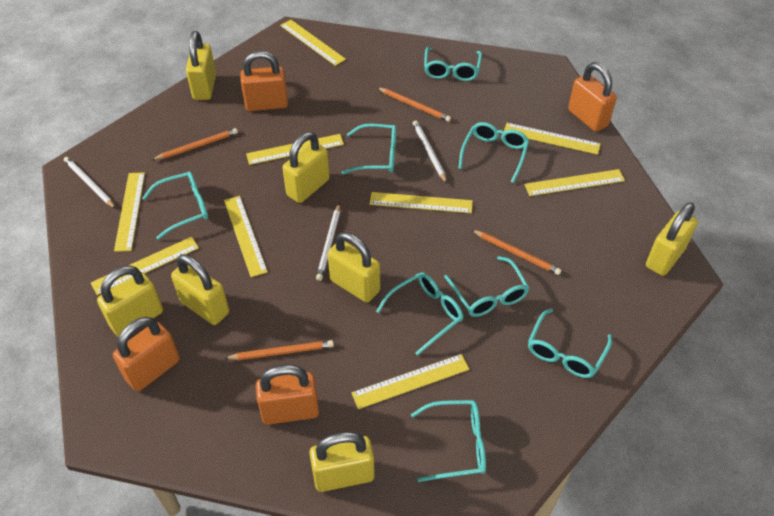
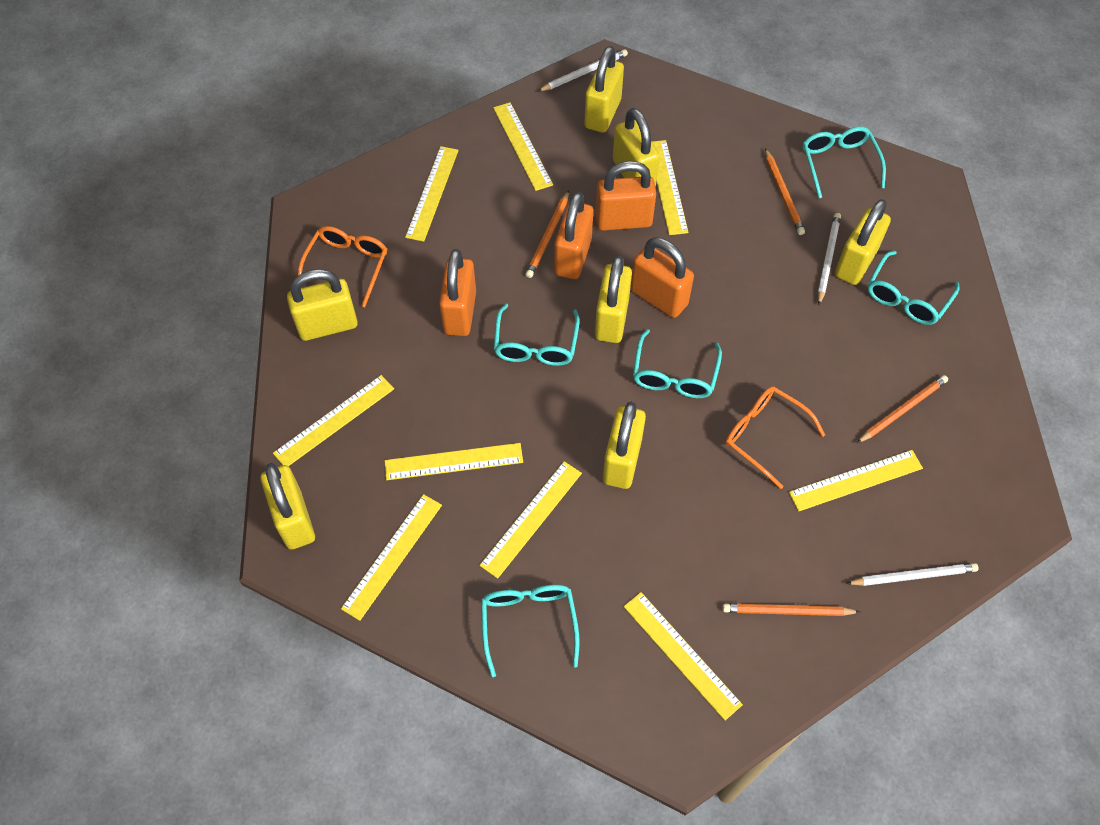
orange glasses: 0 -> 2
turquoise glasses: 8 -> 5

